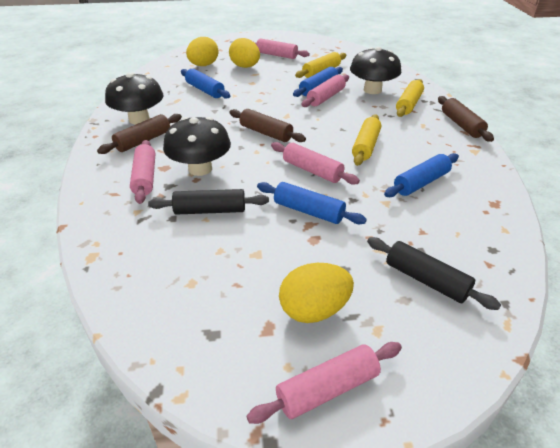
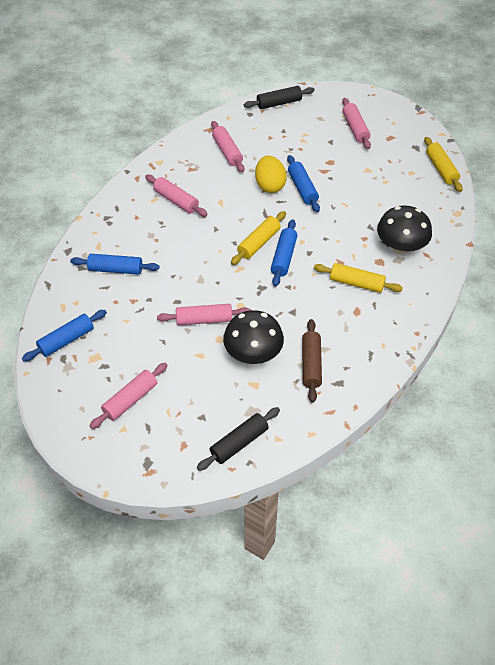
black mushroom: 3 -> 2
brown rolling pin: 3 -> 1
yellow egg: 3 -> 1

